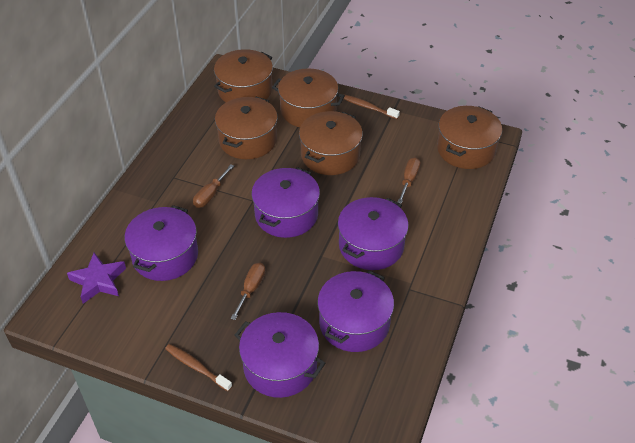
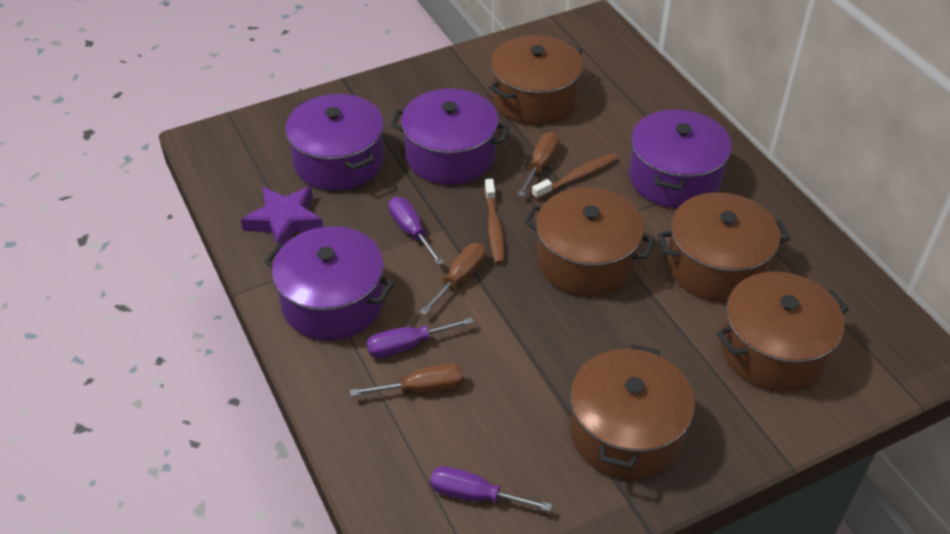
purple pot: 5 -> 4
purple screwdriver: 0 -> 3

